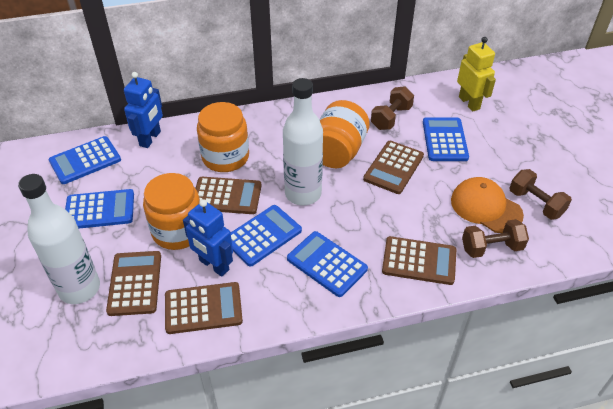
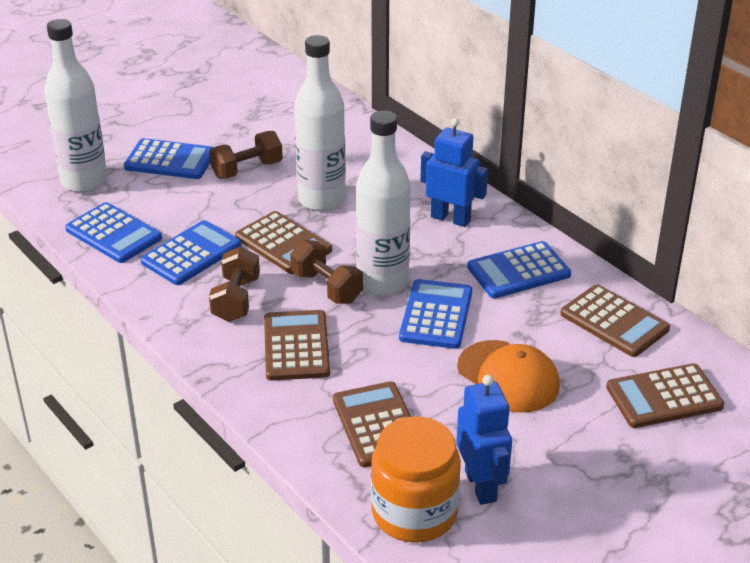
orange jar: 3 -> 1
white bottle: 2 -> 3
yellow robot: 1 -> 0

